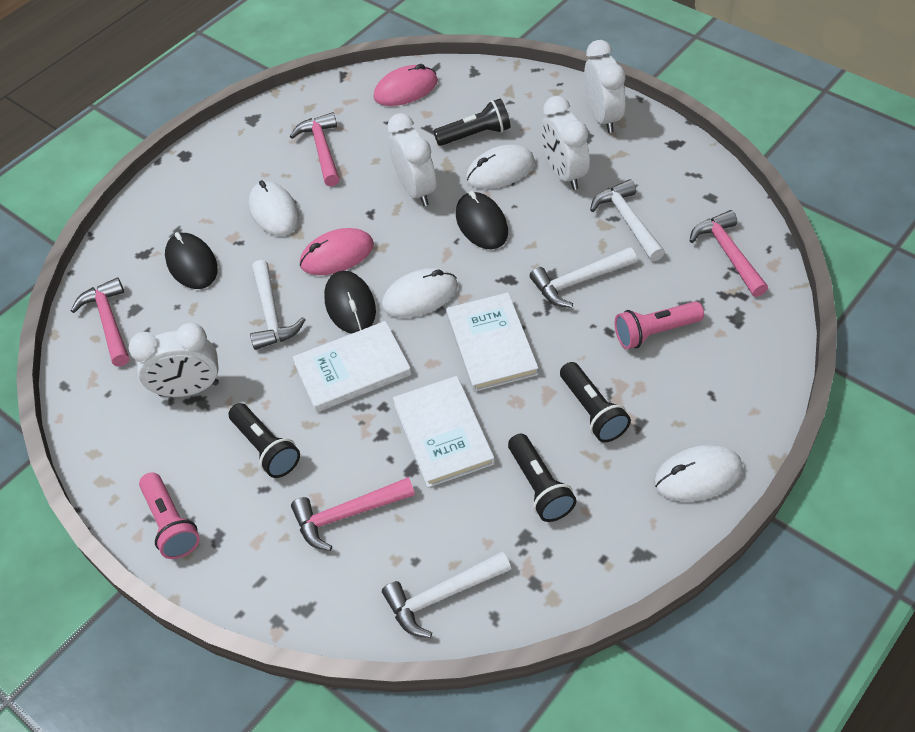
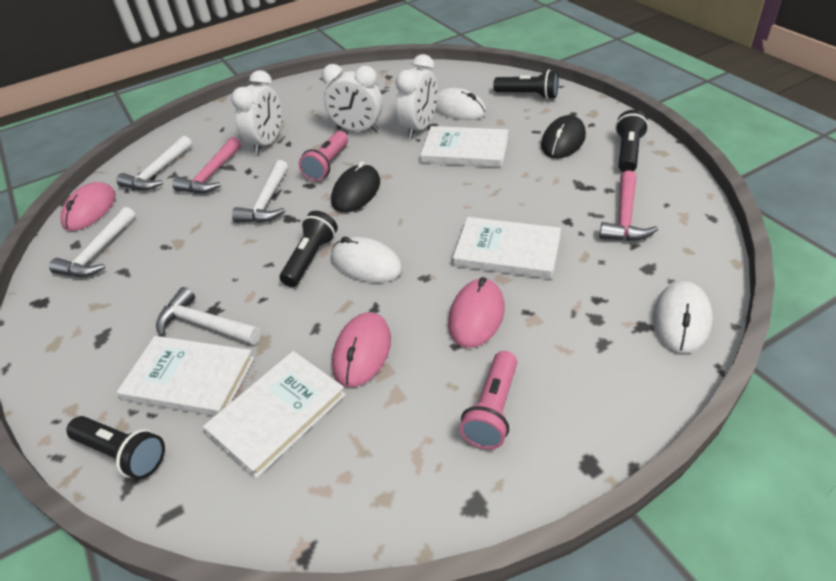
black mouse: 3 -> 2
pink hammer: 4 -> 2
pink mouse: 2 -> 3
white book: 3 -> 4
white clock: 4 -> 3
white mouse: 4 -> 3

